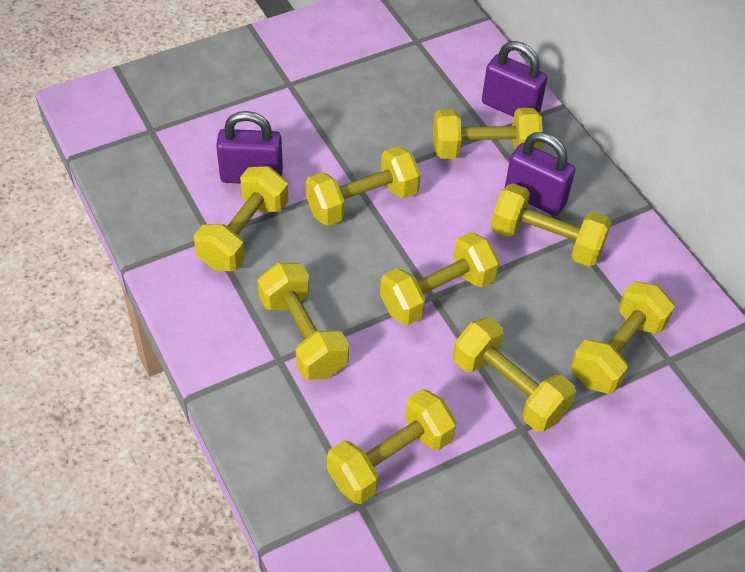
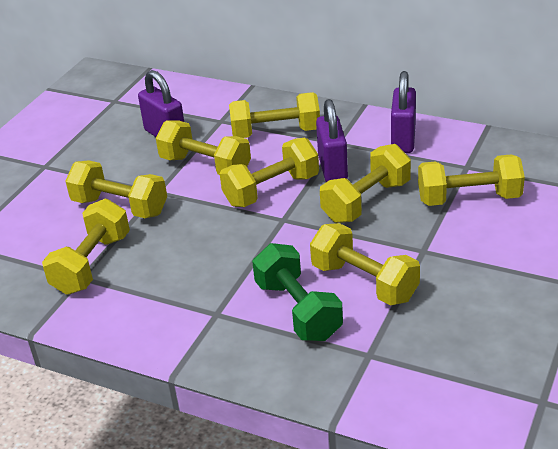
green dumbbell: 0 -> 1
yellow dumbbell: 9 -> 8

